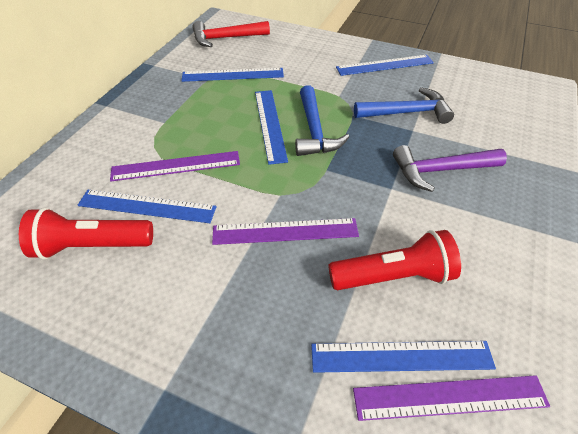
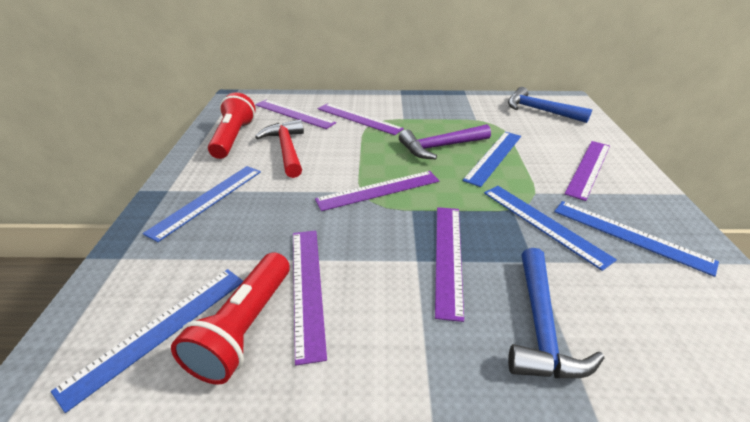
purple ruler: 3 -> 6

